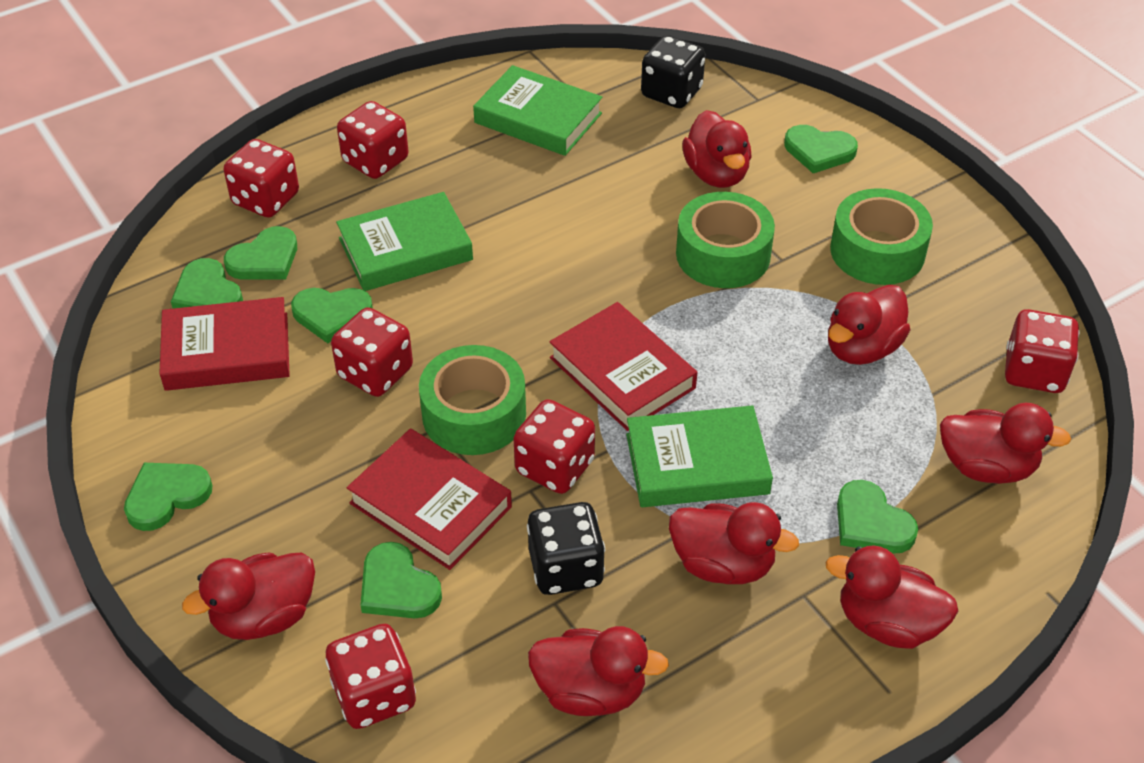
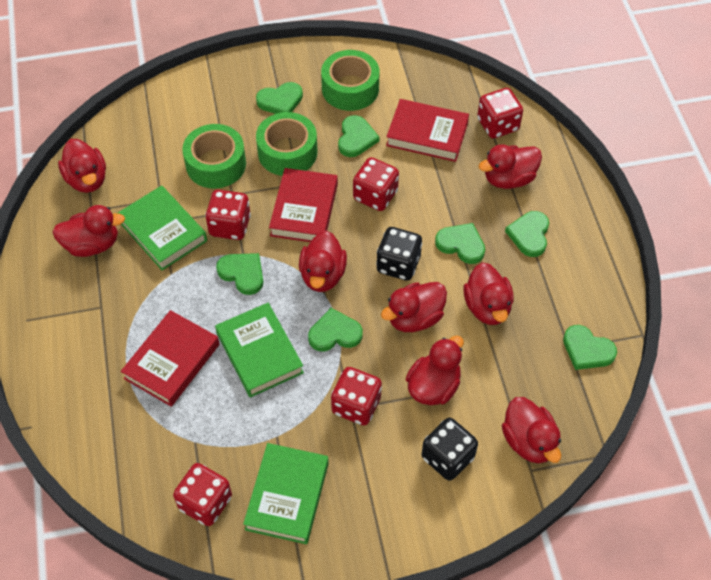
red dice: 6 -> 5
red duck: 7 -> 8

